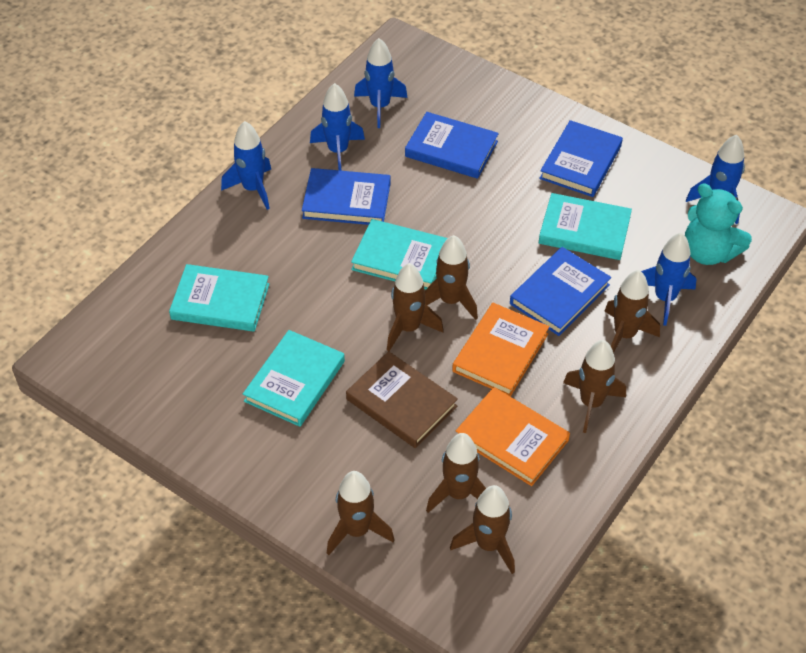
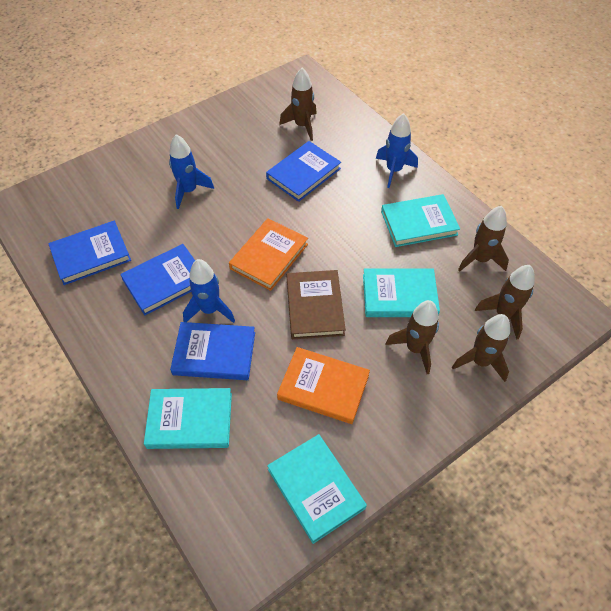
blue rocket: 5 -> 3
brown rocket: 7 -> 5
turquoise teddy bear: 1 -> 0

